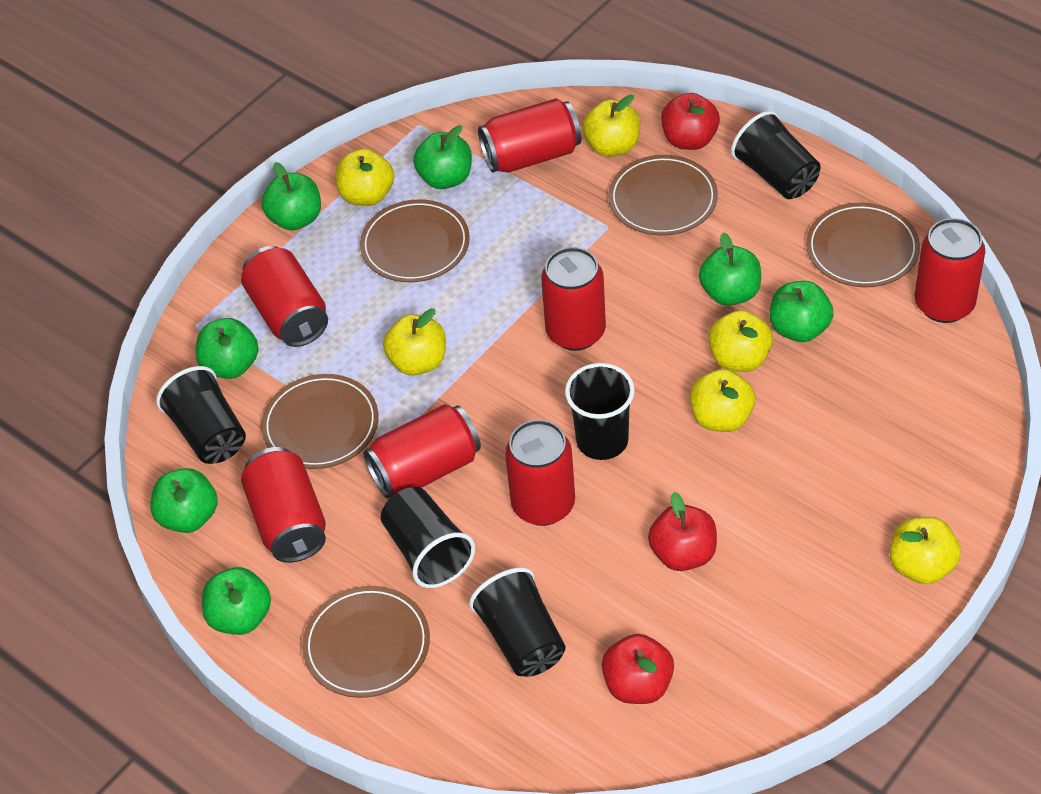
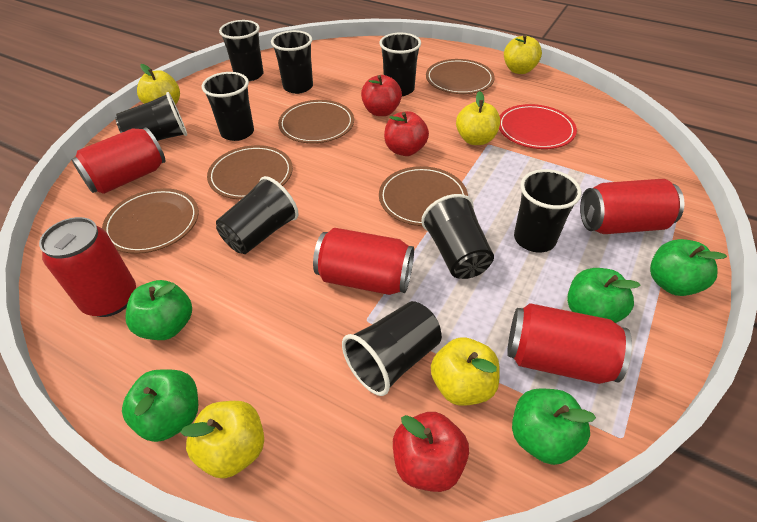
black cup: 5 -> 9
green apple: 7 -> 5
red can: 7 -> 5
red plate: 0 -> 1
yellow apple: 6 -> 5

